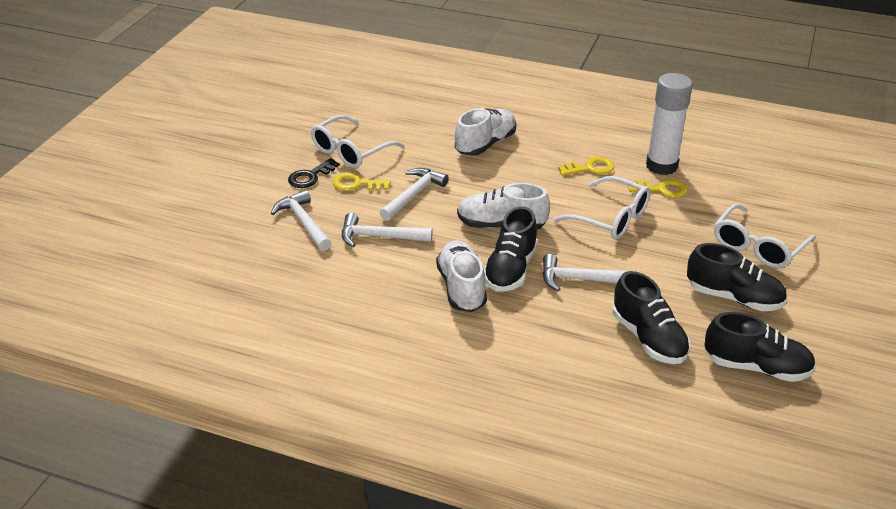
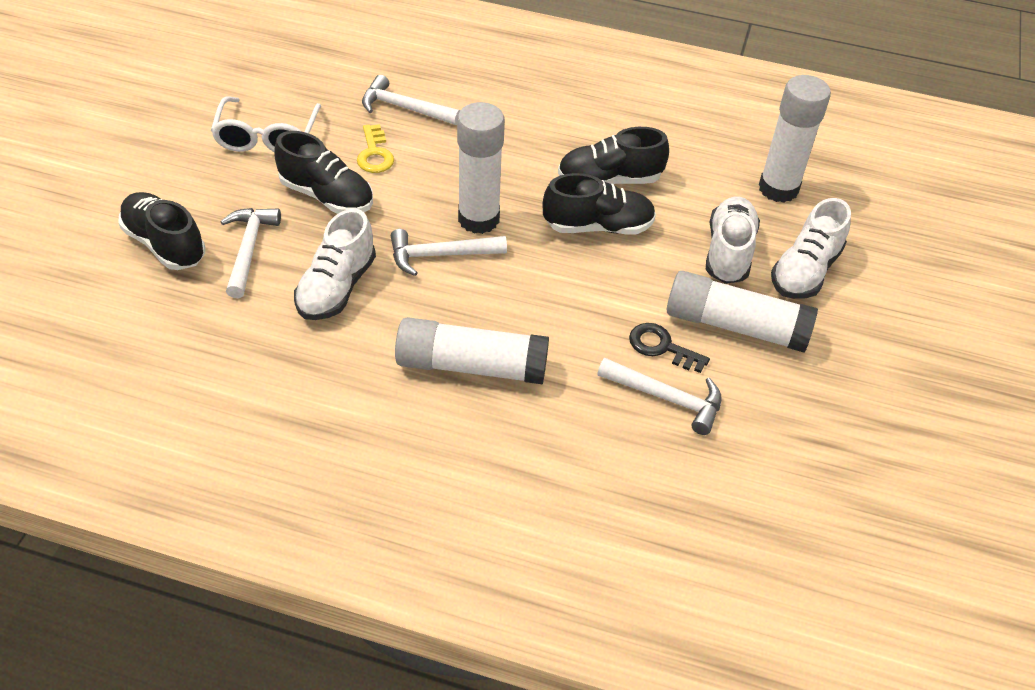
white glasses: 3 -> 1
white glue stick: 1 -> 4
yellow key: 3 -> 1

